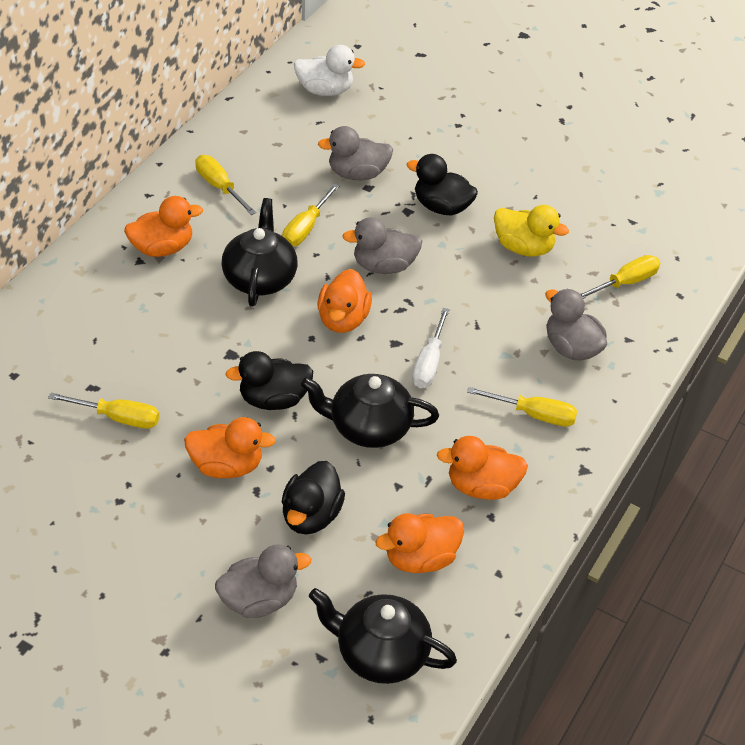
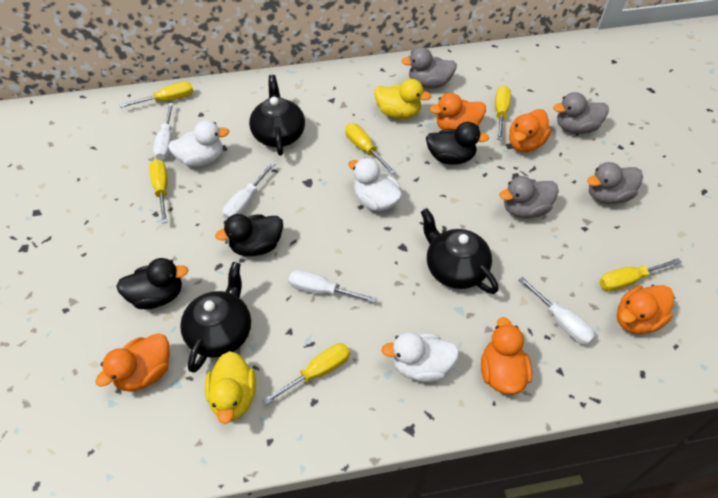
white duck: 1 -> 3
white screwdriver: 1 -> 4
yellow duck: 1 -> 2
yellow screwdriver: 5 -> 6

